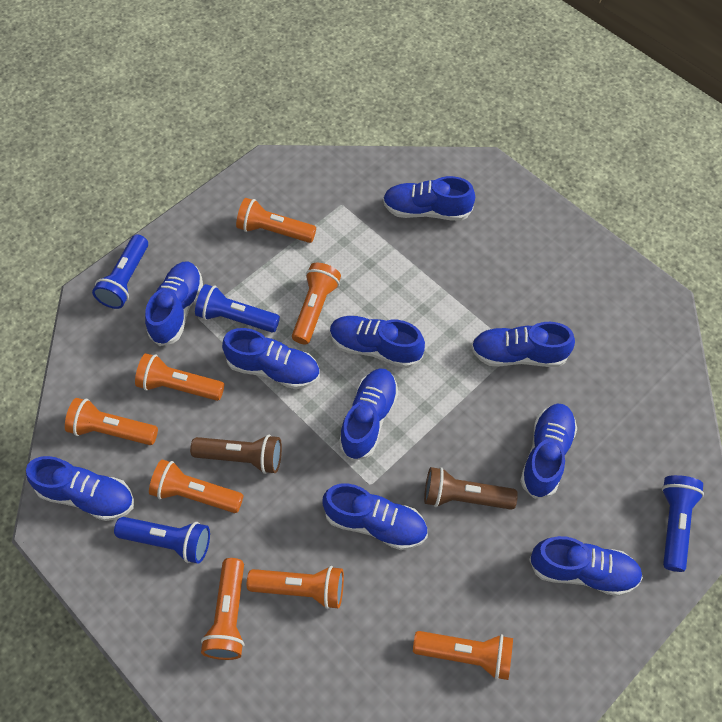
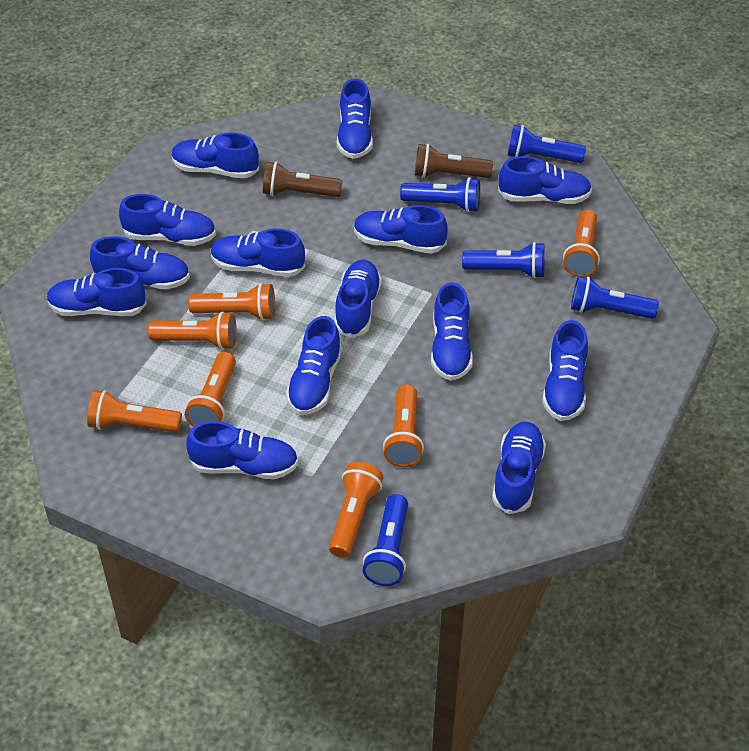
blue flashlight: 4 -> 5
blue shoe: 10 -> 14
orange flashlight: 8 -> 7

